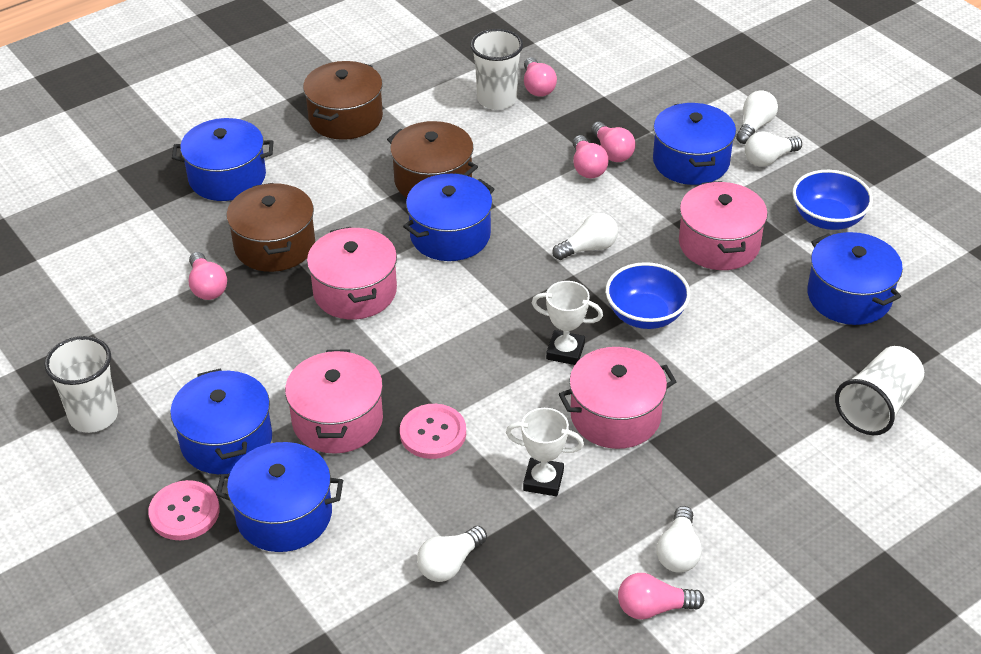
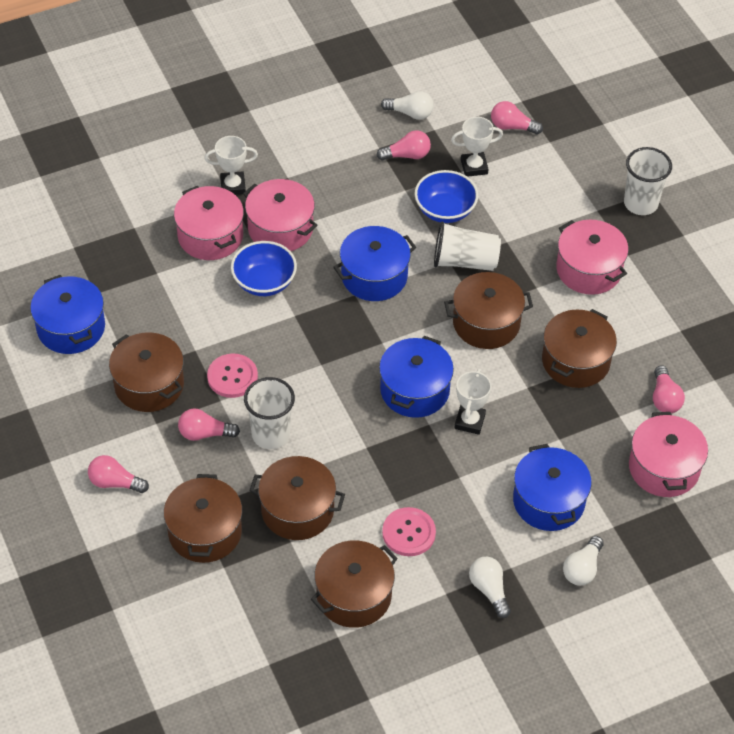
blue pot: 6 -> 4
brown pot: 3 -> 6
white light bulb: 5 -> 3
white trophy: 2 -> 3

